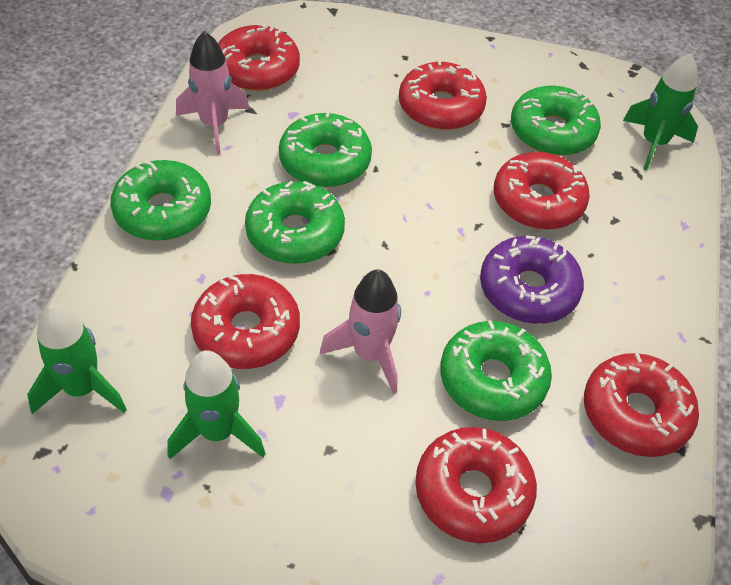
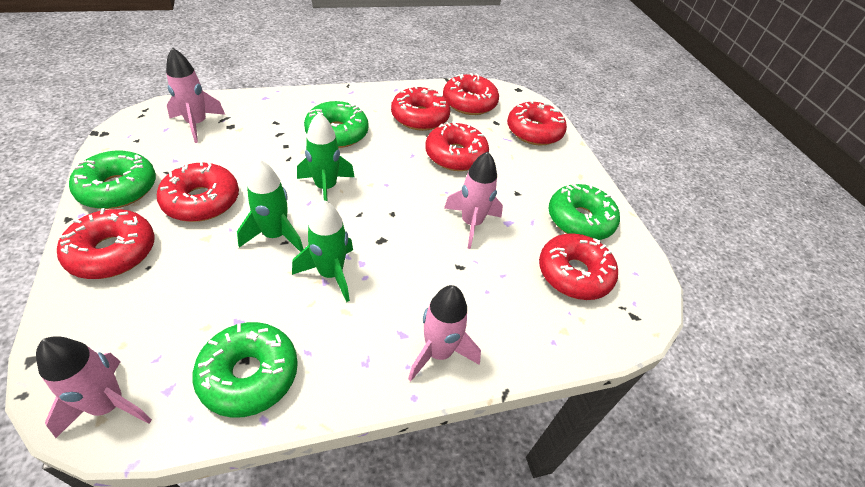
green donut: 5 -> 4
pink rocket: 2 -> 4
purple donut: 1 -> 0
red donut: 6 -> 7

